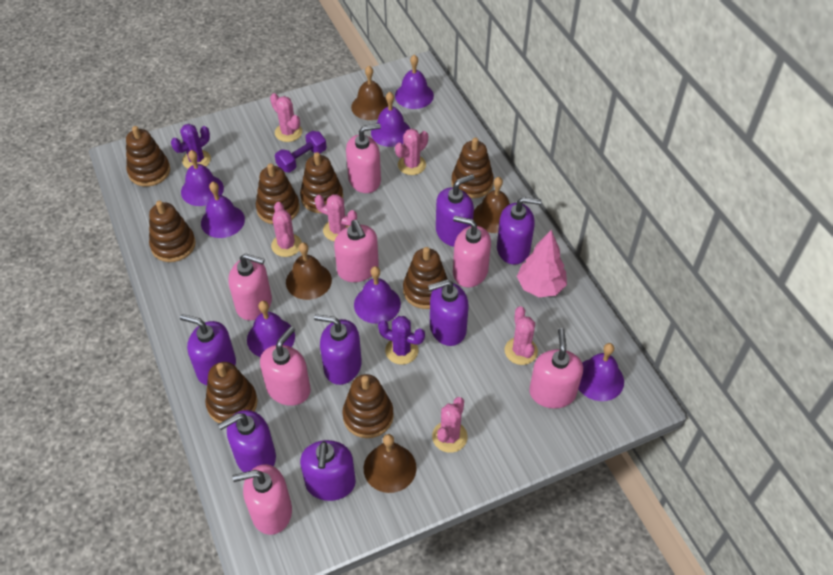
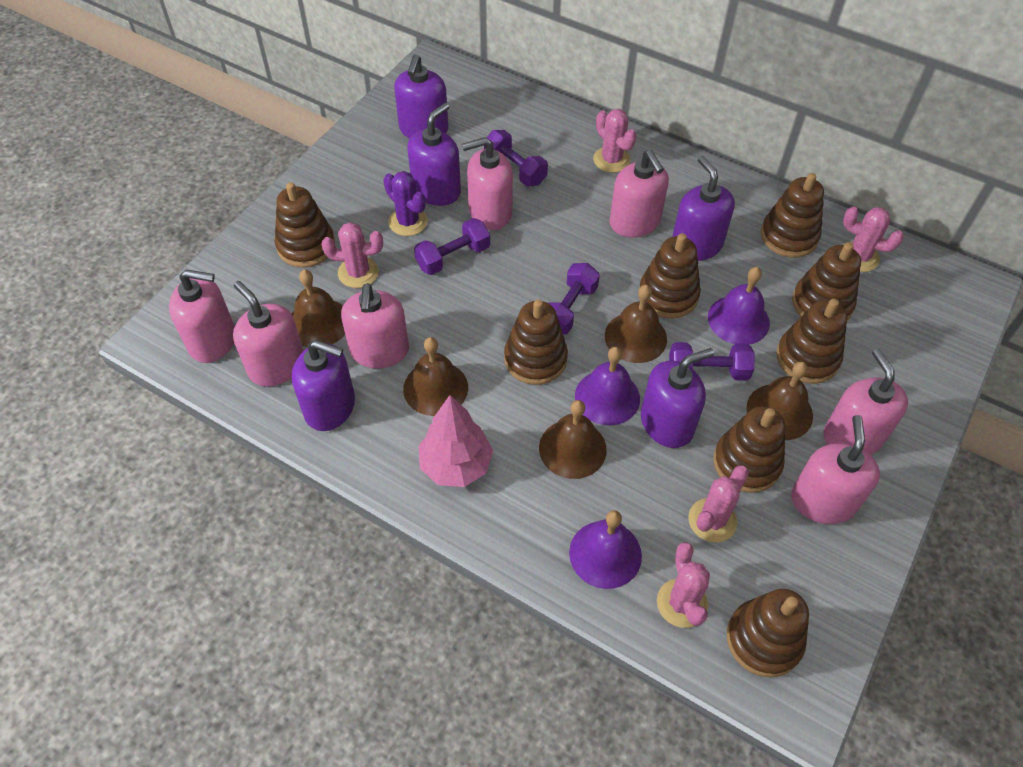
brown bell: 4 -> 5
pink cactus: 6 -> 5
purple bell: 7 -> 3
purple cactus: 2 -> 1
purple dumbbell: 1 -> 4
purple soap dispenser: 7 -> 5

